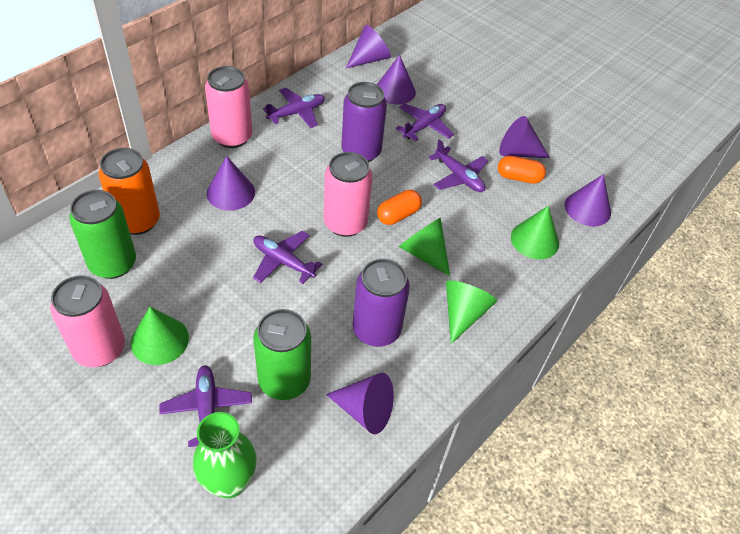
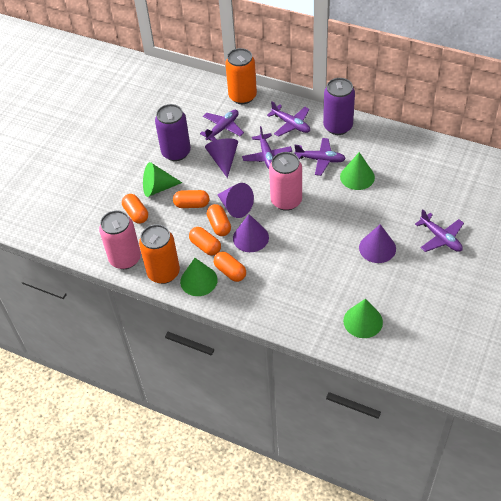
green can: 2 -> 0
green vase: 1 -> 0
orange can: 1 -> 2
orange capsule: 2 -> 5
pink can: 3 -> 2
purple cone: 6 -> 4

